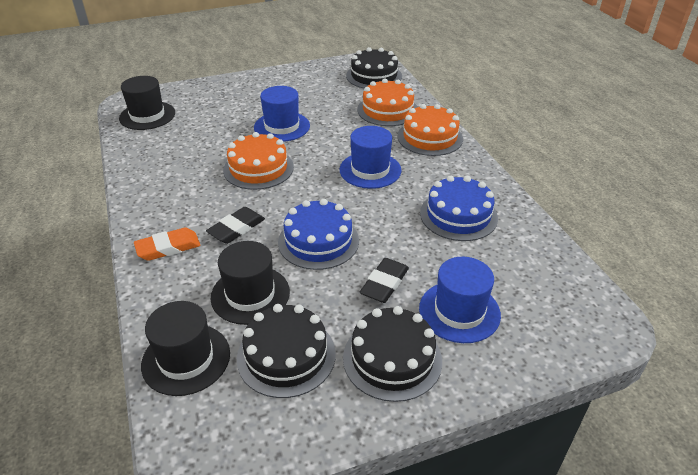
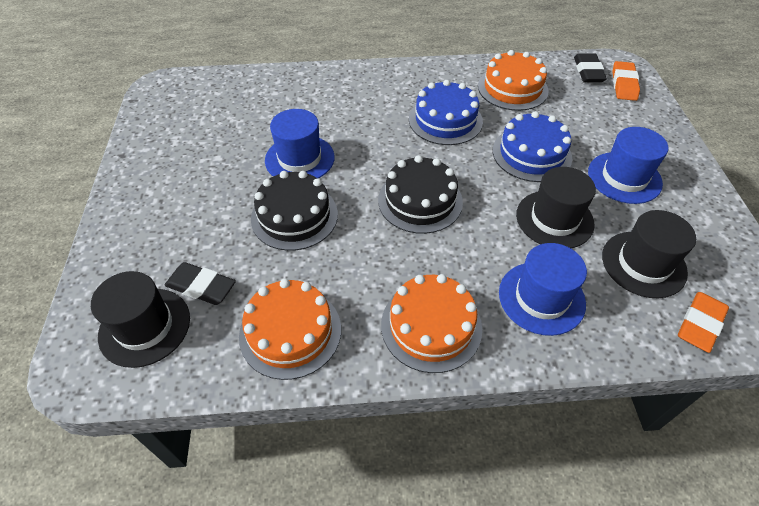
black cake: 3 -> 2
orange eraser: 1 -> 2

